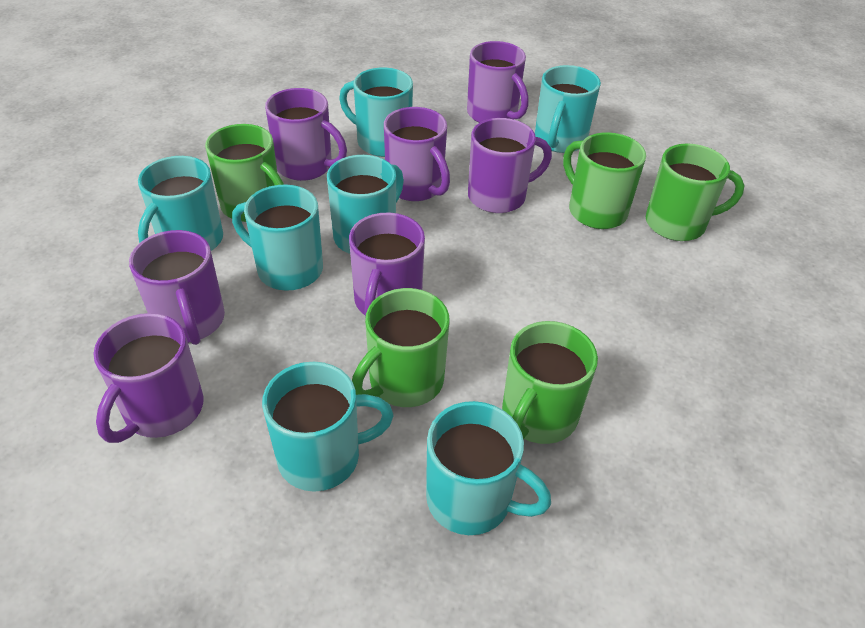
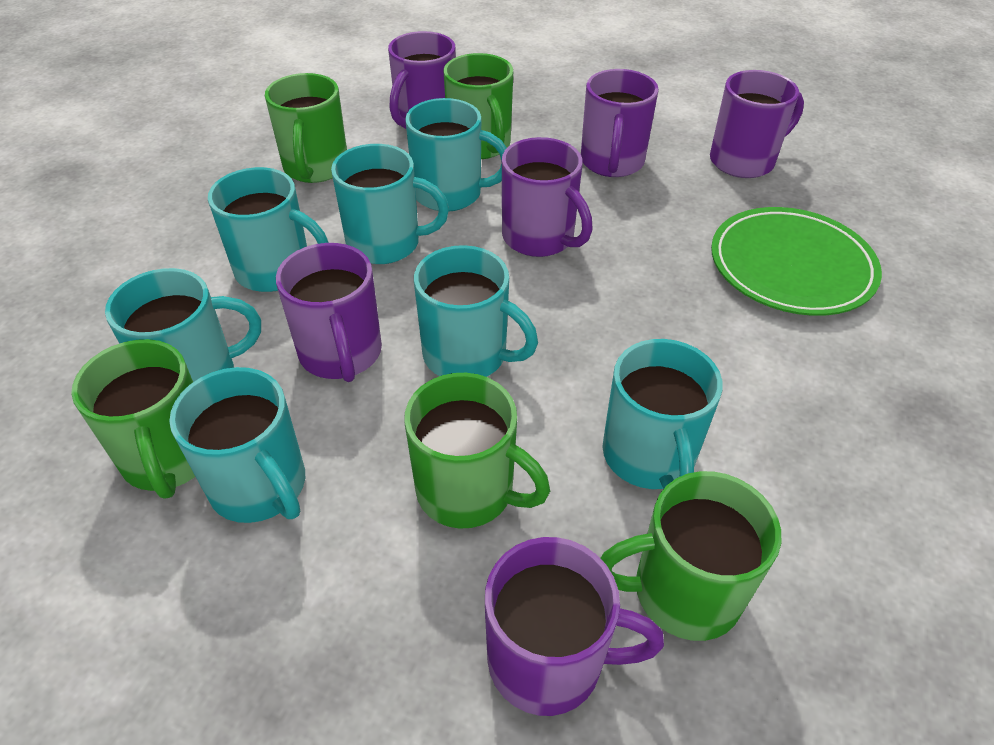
green plate: 0 -> 1
purple mug: 7 -> 6

